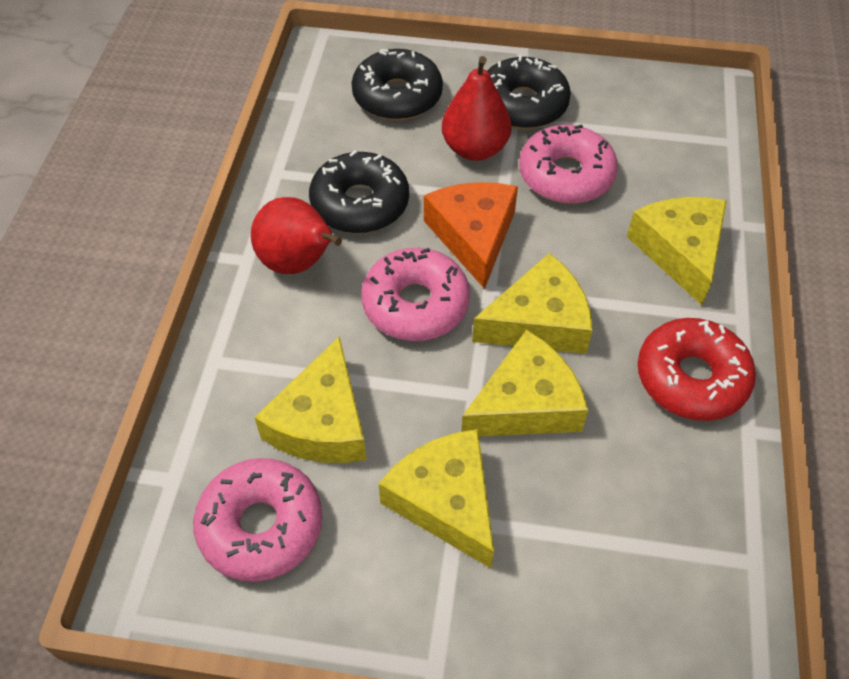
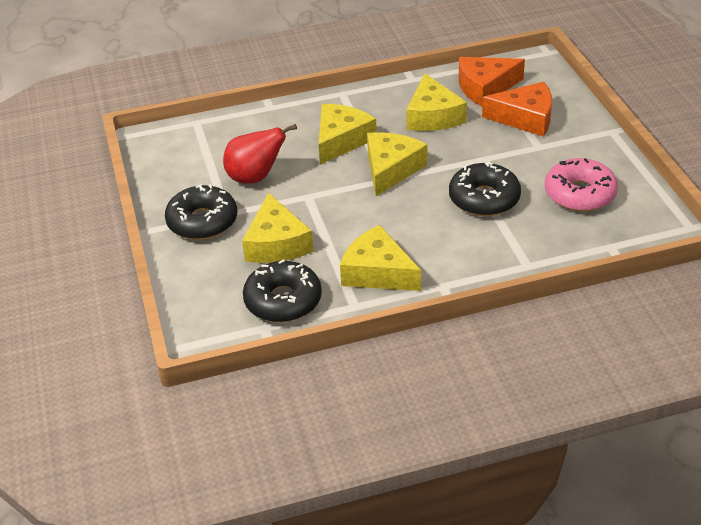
orange cheese: 1 -> 2
pink donut: 3 -> 1
red donut: 1 -> 0
red pear: 2 -> 1

